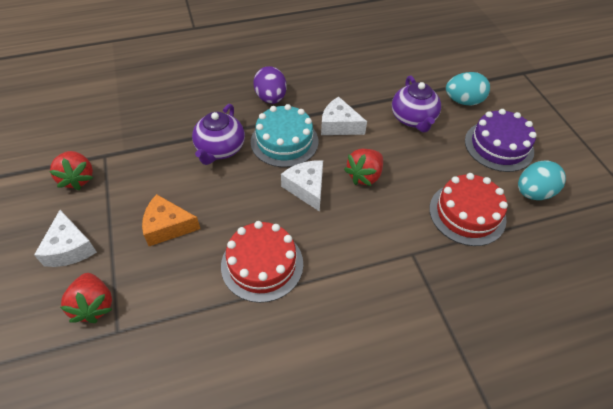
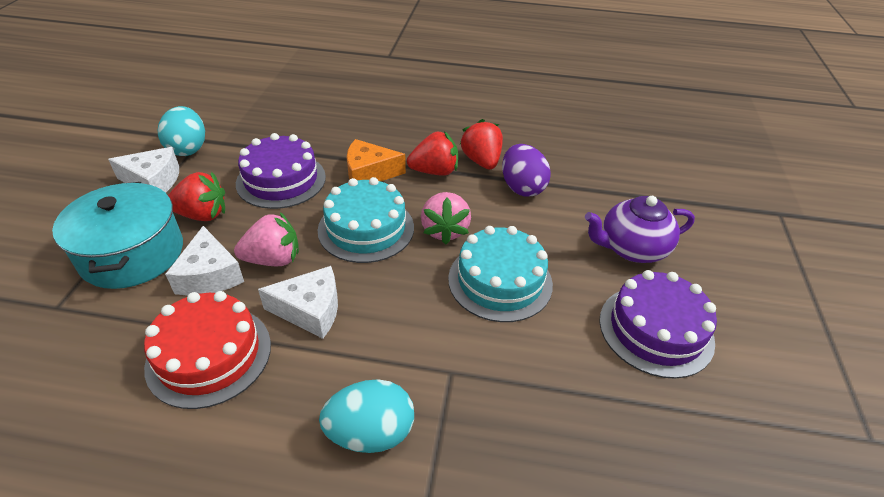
pink strawberry: 0 -> 2
purple cake: 1 -> 2
purple teapot: 2 -> 1
red cake: 2 -> 1
turquoise cake: 1 -> 2
turquoise pot: 0 -> 1

